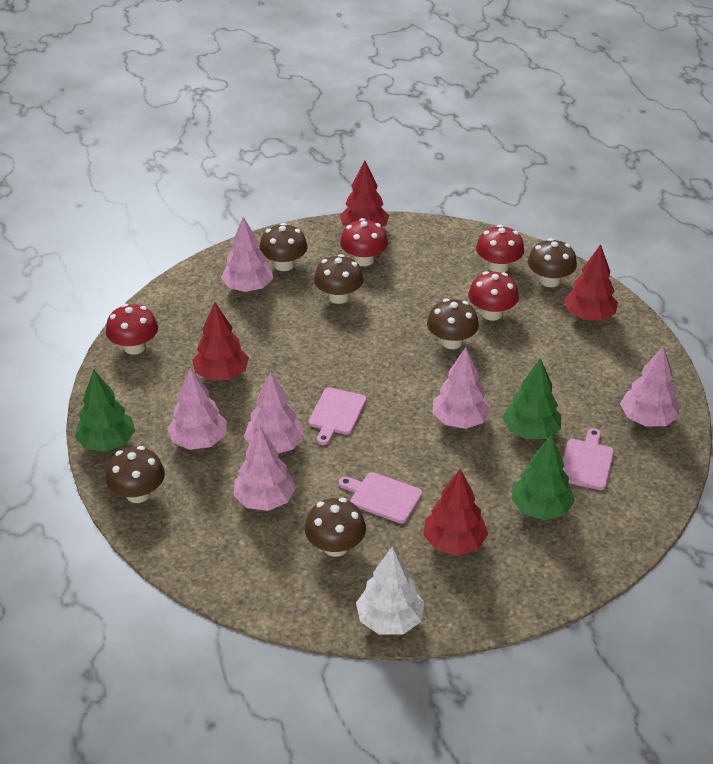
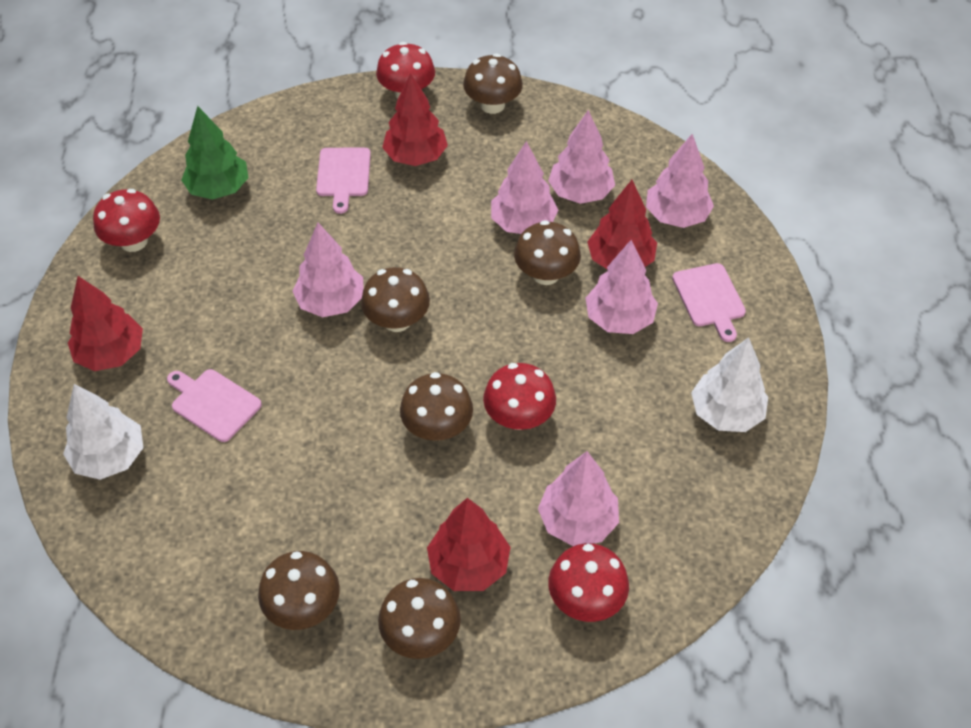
green tree: 3 -> 1
white tree: 1 -> 2

